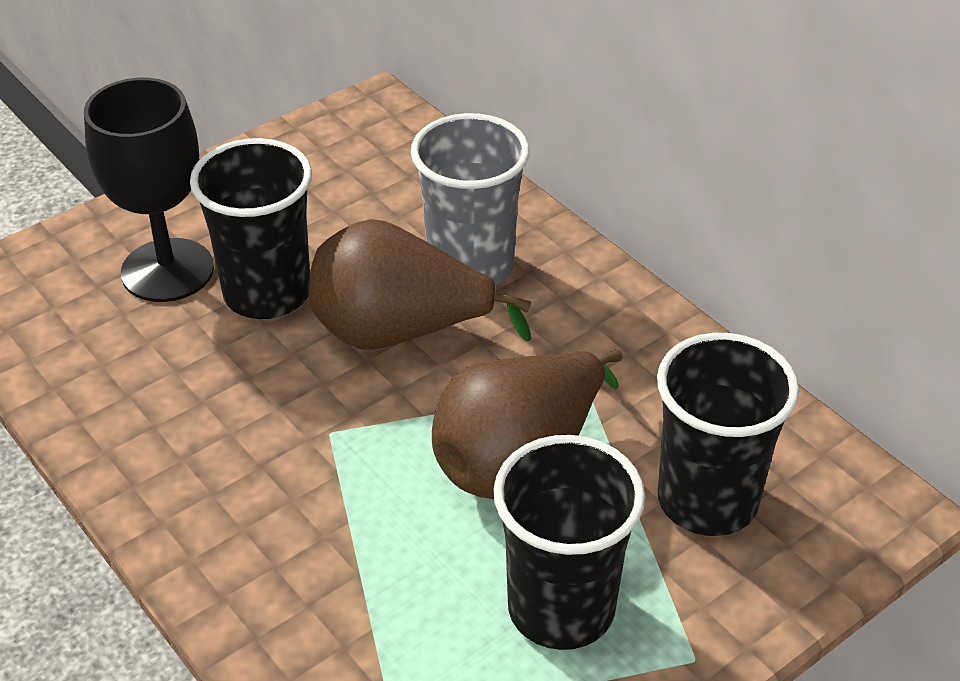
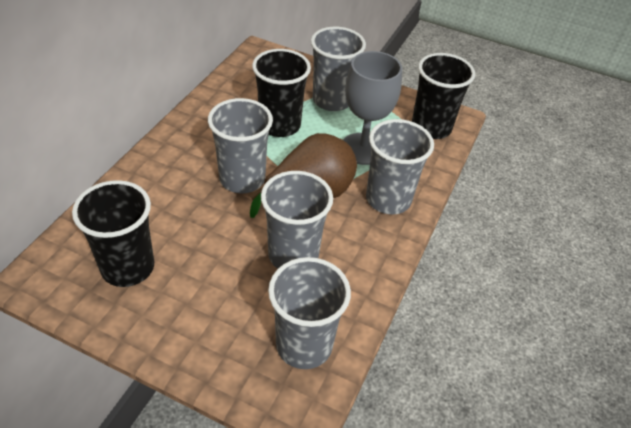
black goblet: 1 -> 0
brown pear: 2 -> 1
grey cup: 1 -> 5
grey goblet: 0 -> 1

